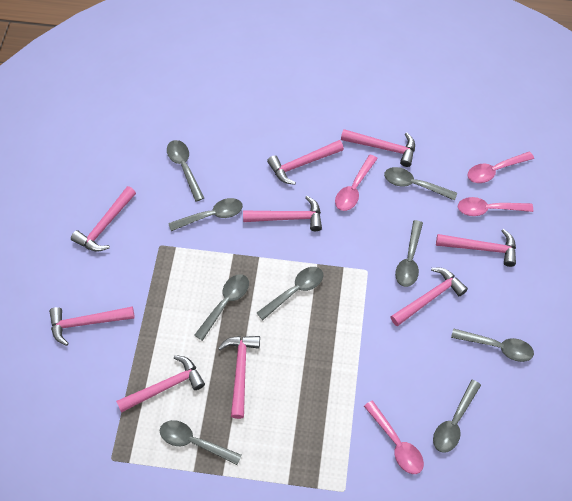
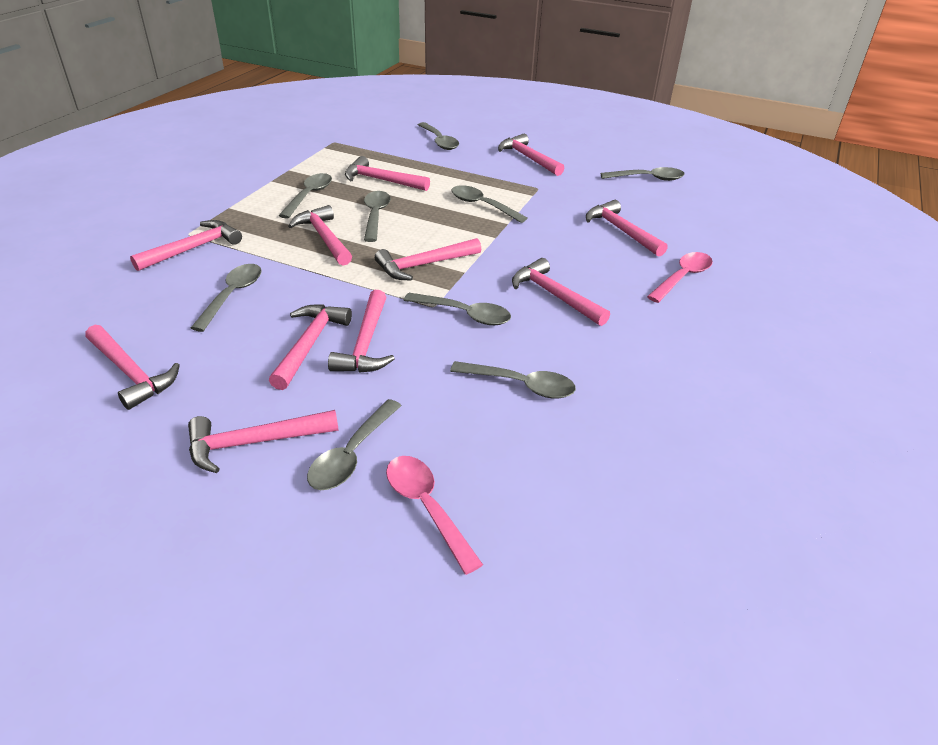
pink hammer: 9 -> 11
pink spoon: 4 -> 2

